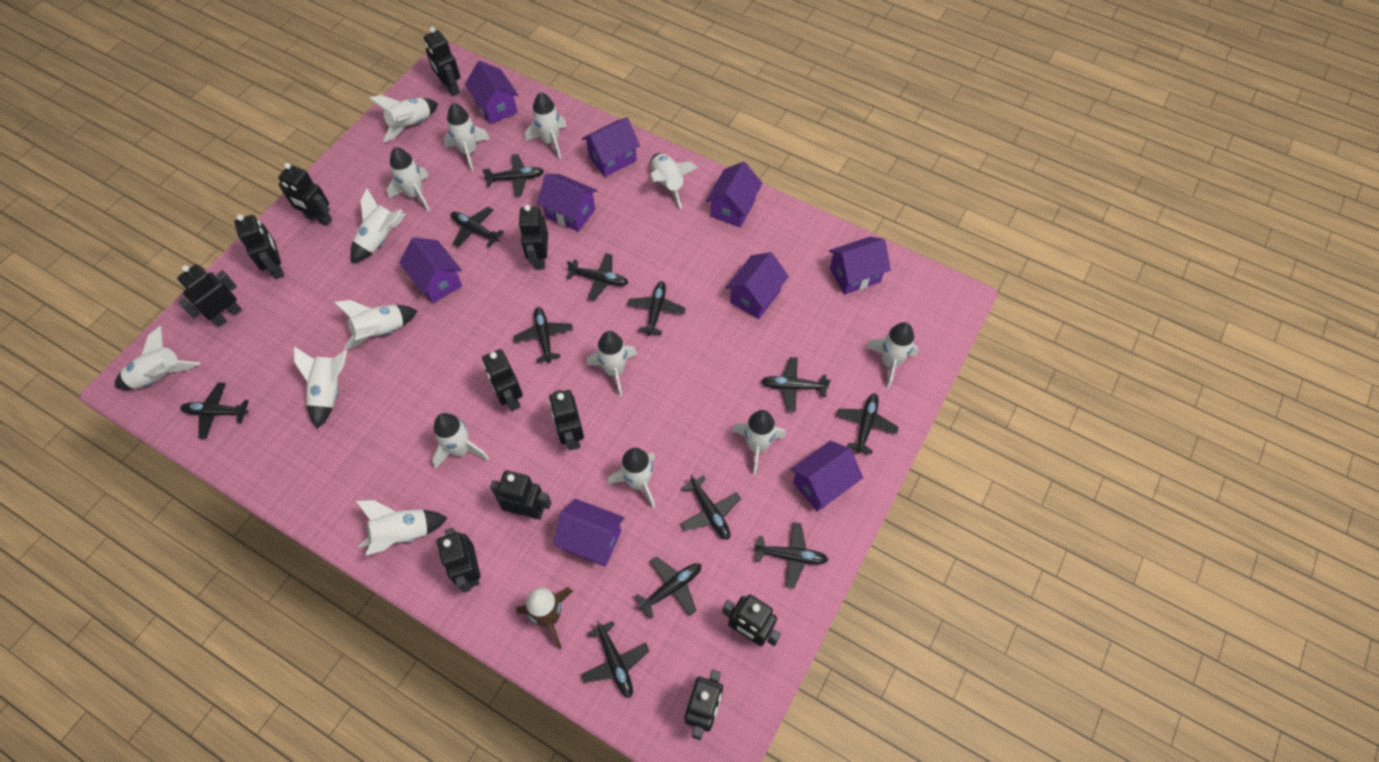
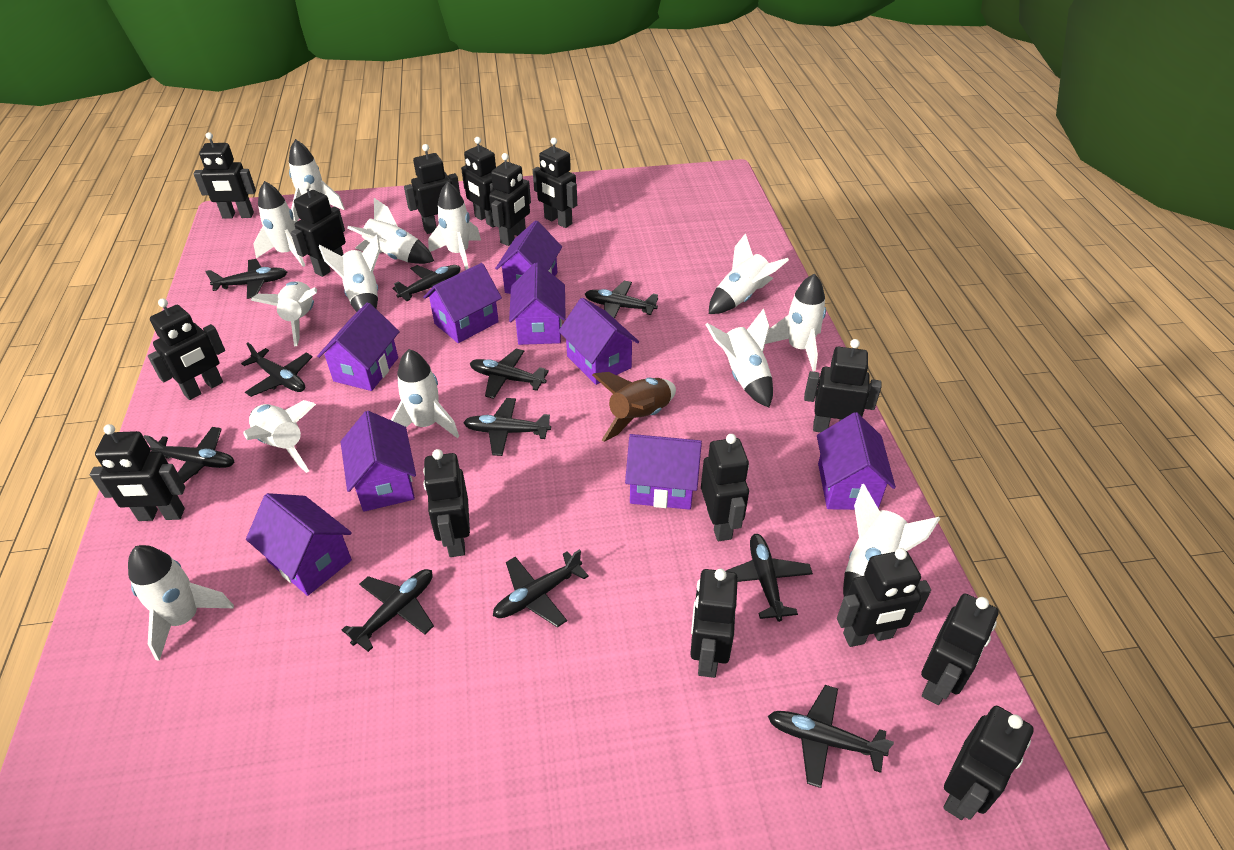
black plane: 12 -> 11
black robot: 11 -> 15
white rocket: 15 -> 13

